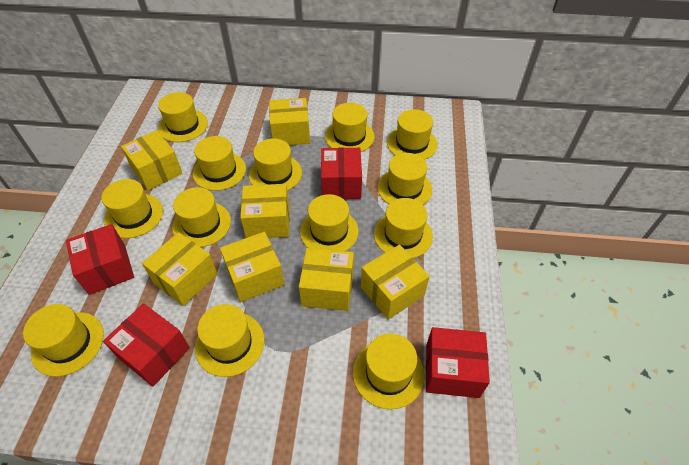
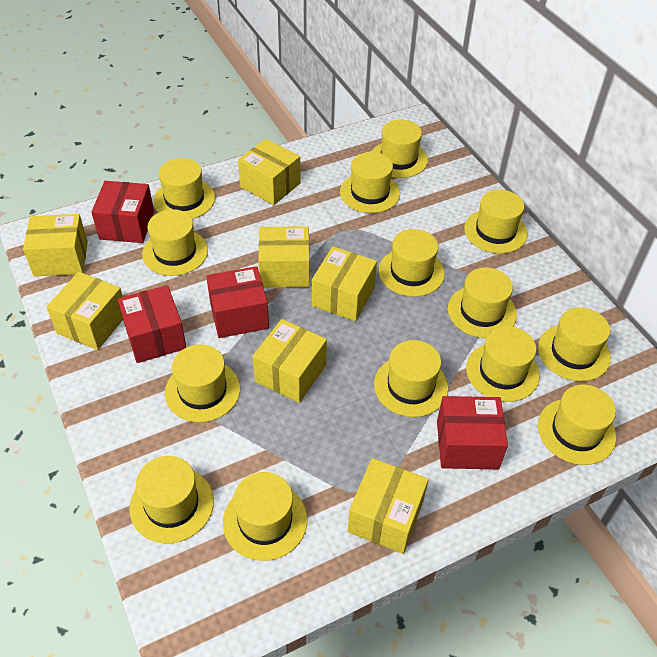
yellow hat: 13 -> 14

